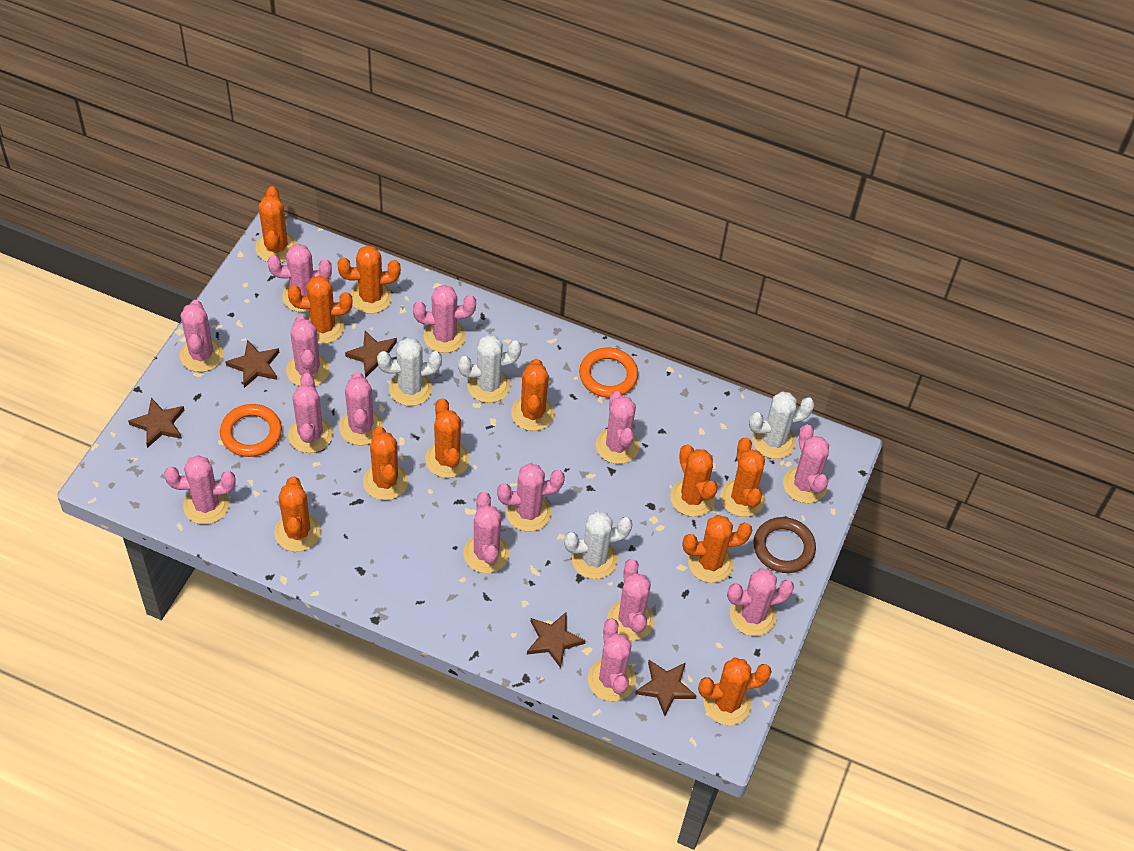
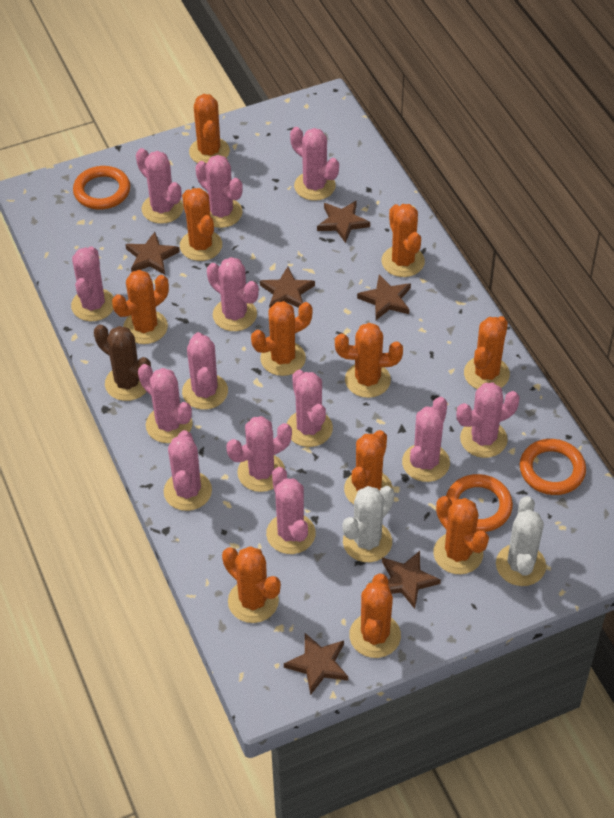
brown cactus: 0 -> 1
brown ring: 1 -> 0
brown star: 5 -> 6
orange ring: 2 -> 3
pink cactus: 14 -> 13
white cactus: 4 -> 2

